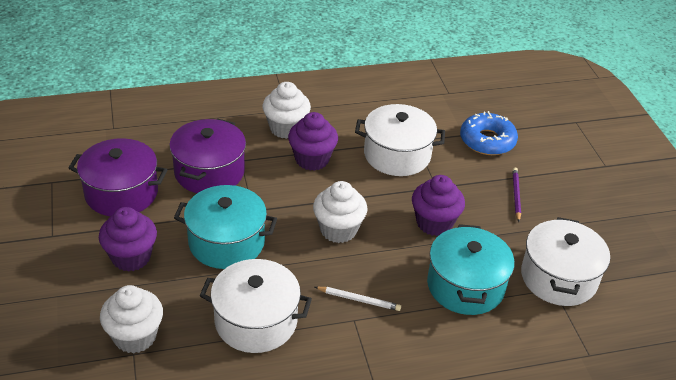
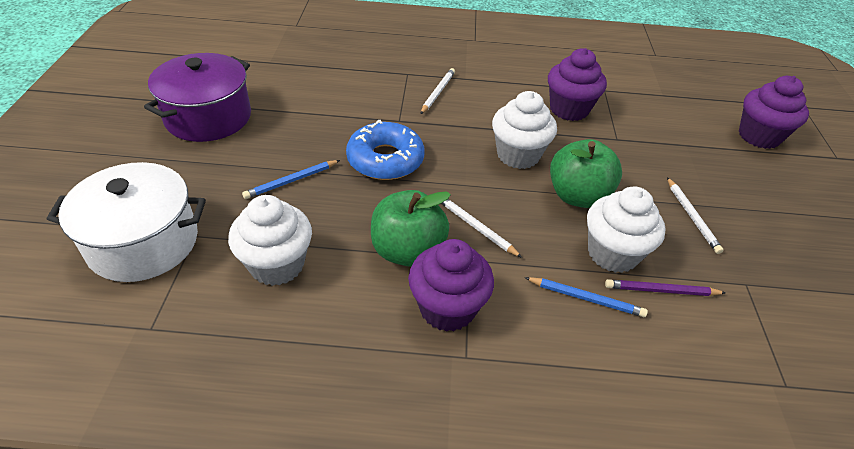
blue pencil: 0 -> 2
green apple: 0 -> 2
purple pot: 2 -> 1
turquoise pot: 2 -> 0
white pencil: 1 -> 3
white pot: 3 -> 1

